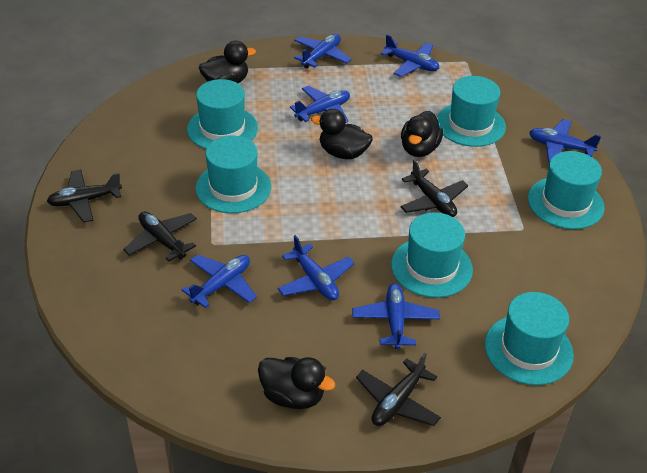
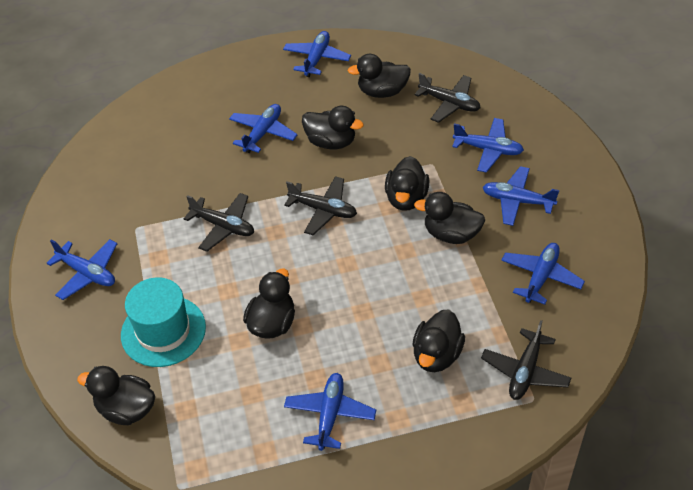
black duck: 4 -> 7
turquoise hat: 6 -> 1

